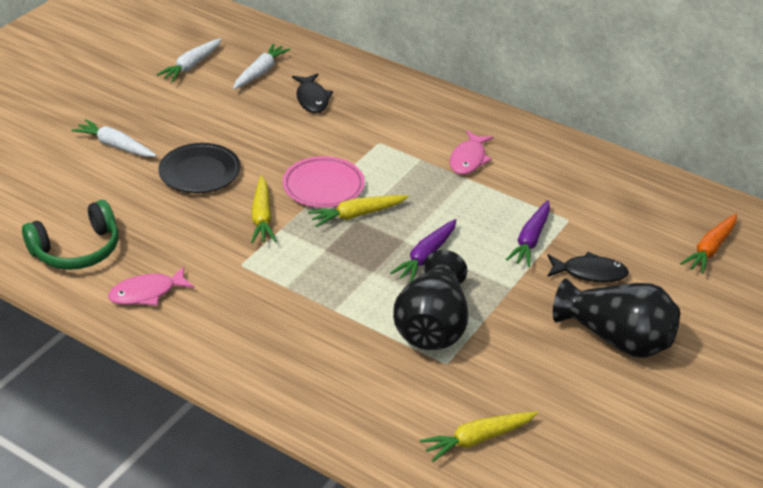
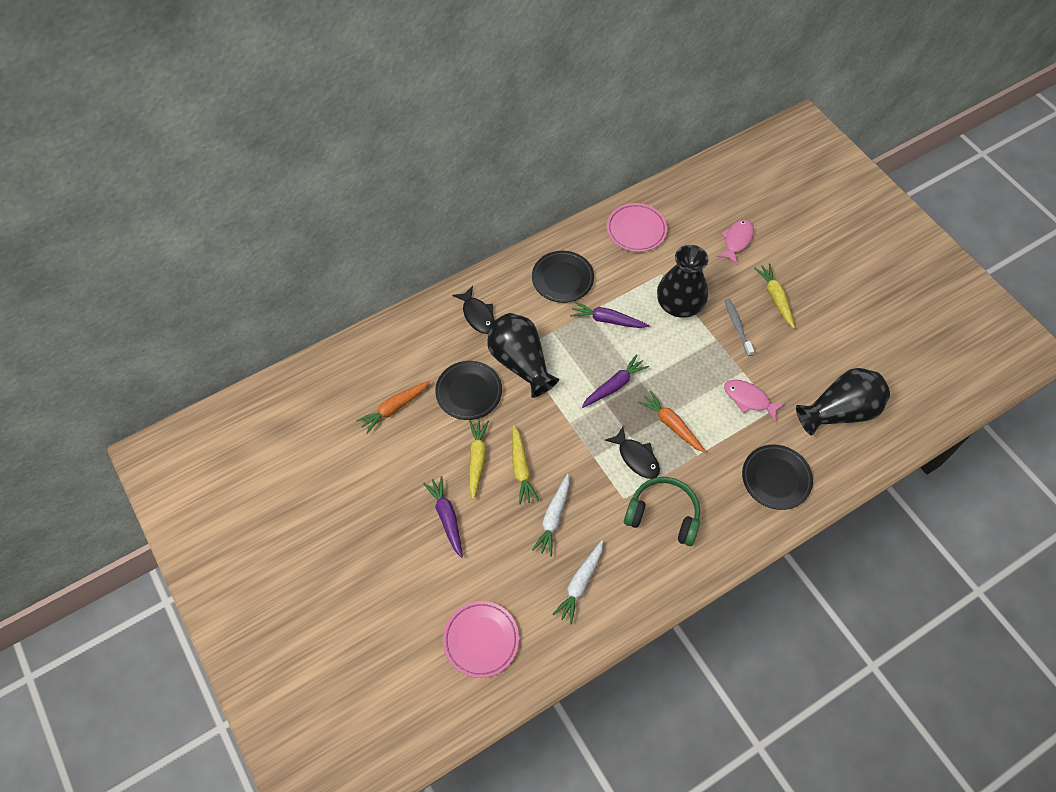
black plate: 1 -> 3
black vase: 2 -> 3
grey toothbrush: 0 -> 1
orange carrot: 1 -> 2
pink plate: 1 -> 2
purple carrot: 2 -> 3
white carrot: 3 -> 2

